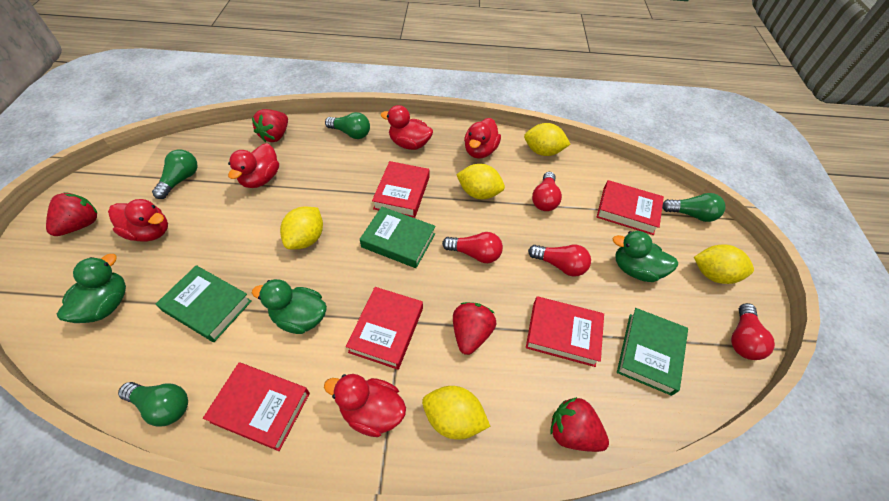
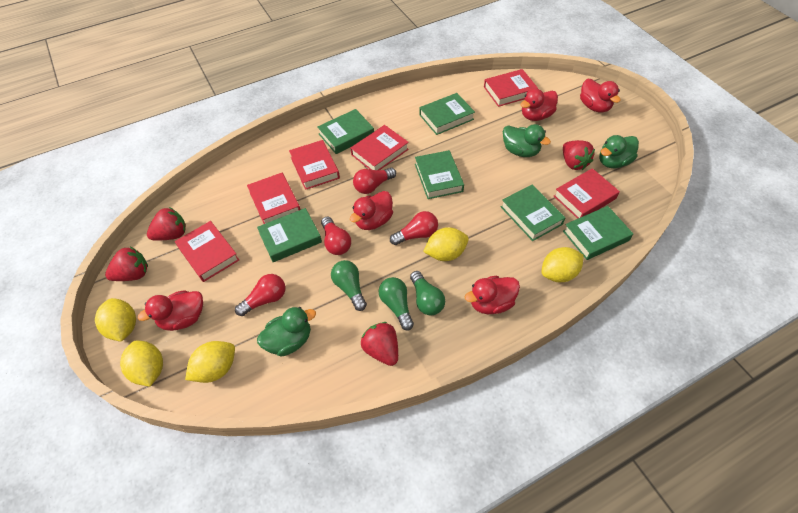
green book: 3 -> 6
green light bulb: 4 -> 3
red book: 5 -> 6

